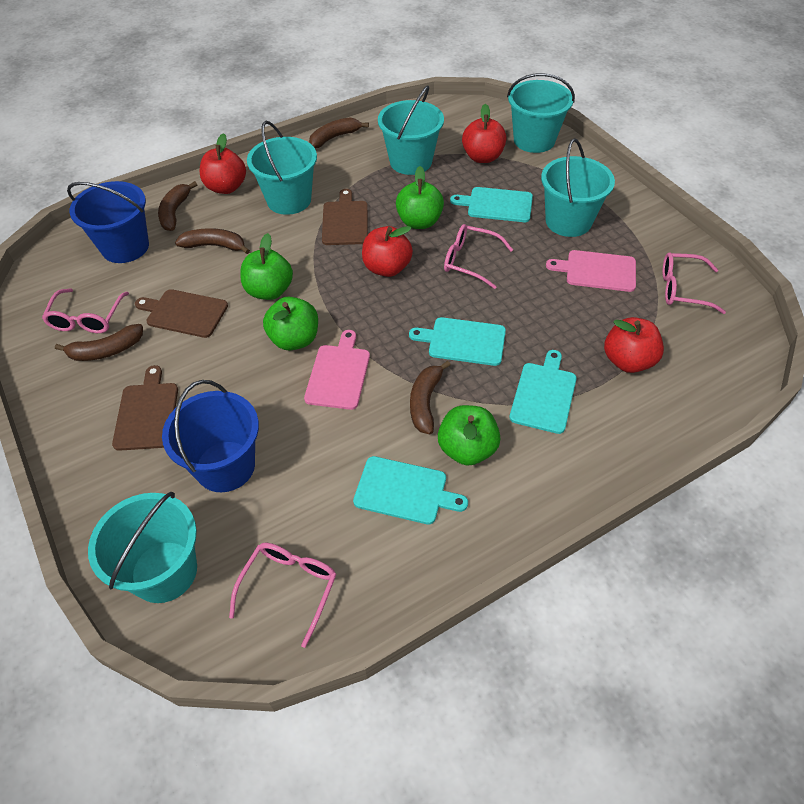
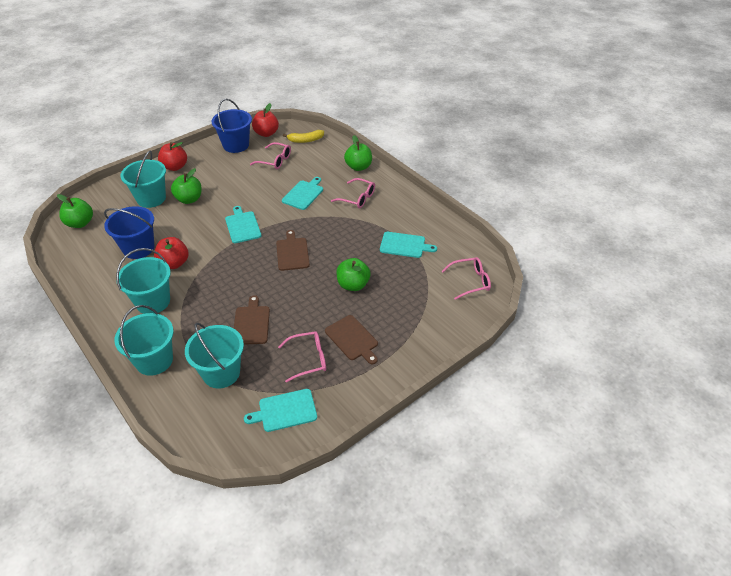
brown banana: 5 -> 0
pink cutting board: 2 -> 0
red apple: 4 -> 3
turquoise bucket: 5 -> 4
yellow banana: 0 -> 1

